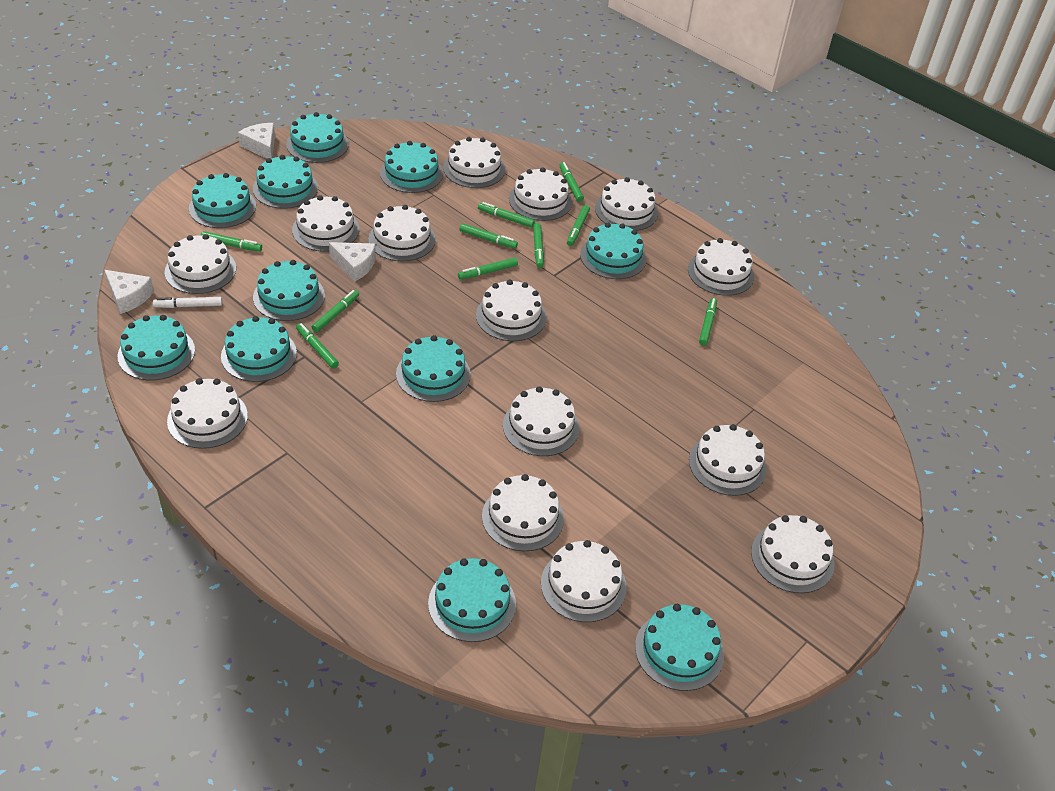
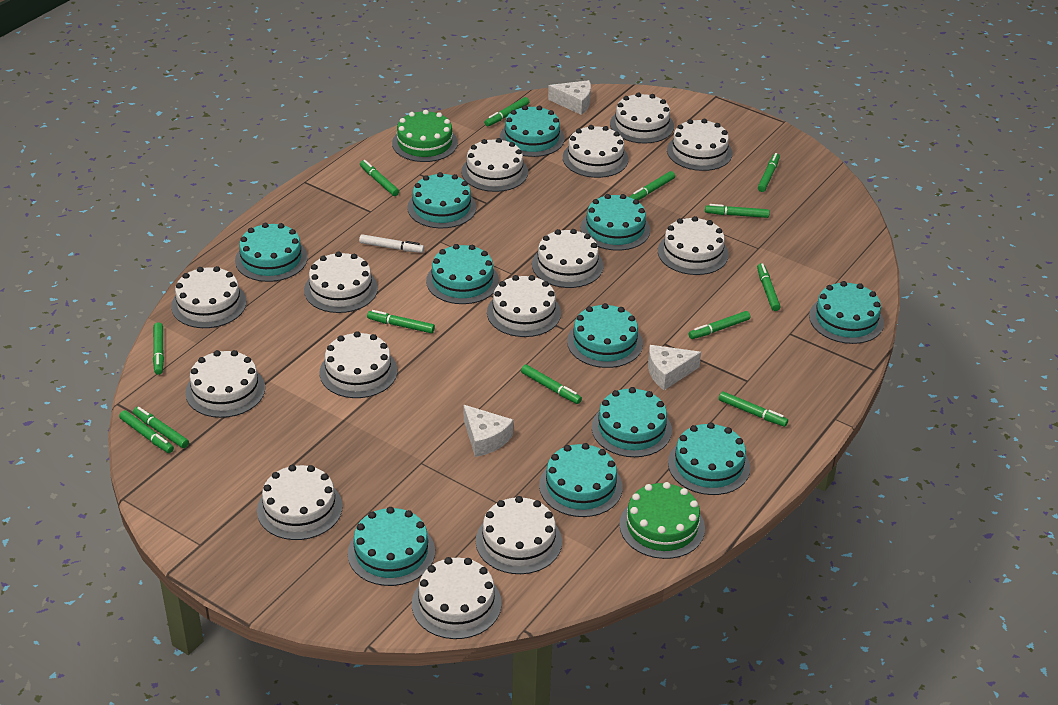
green cake: 0 -> 2
green marker: 10 -> 13

